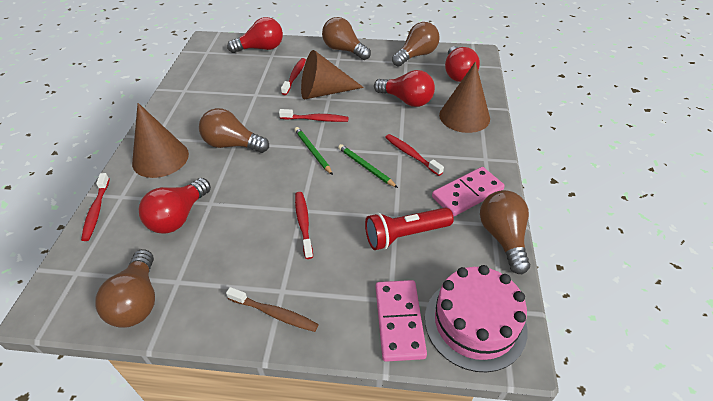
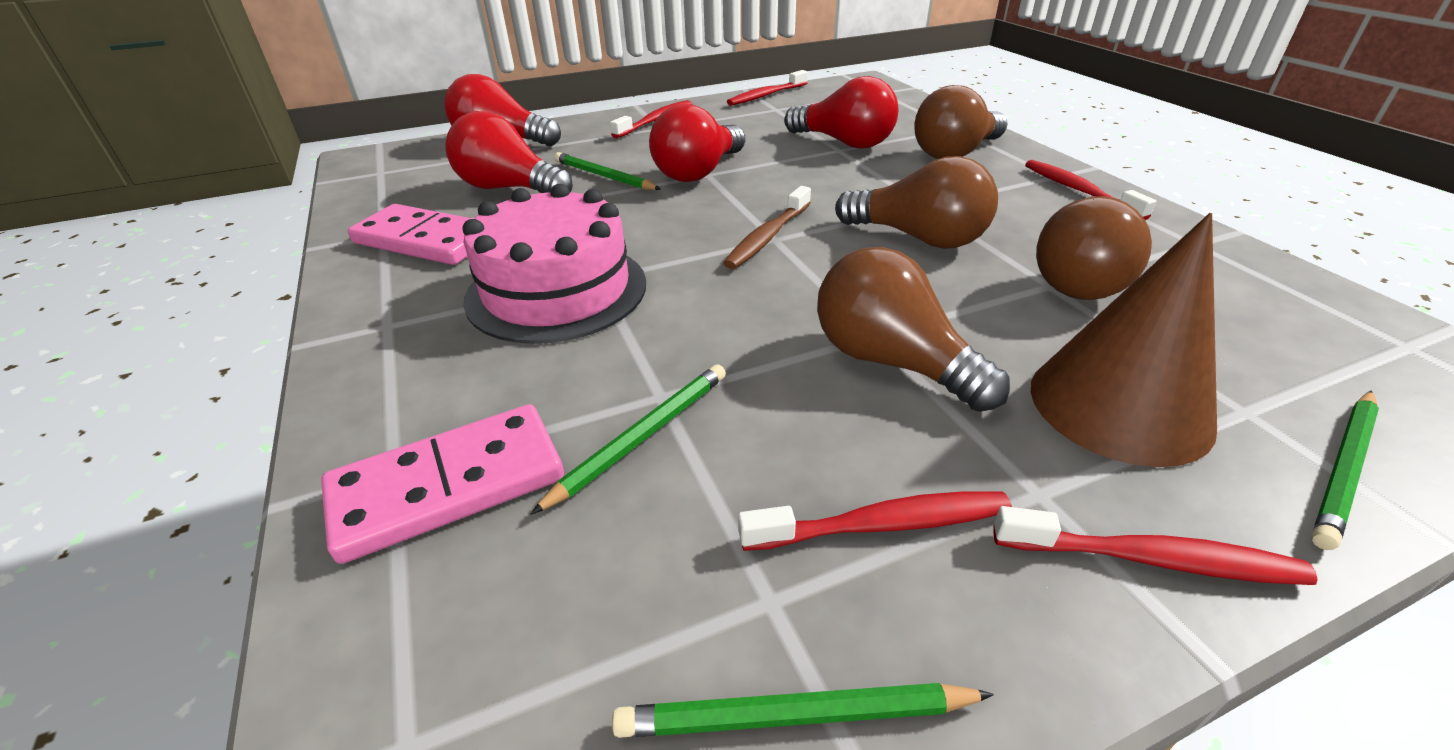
brown cone: 3 -> 1
brown light bulb: 5 -> 4
green pencil: 2 -> 4
red flashlight: 1 -> 0

